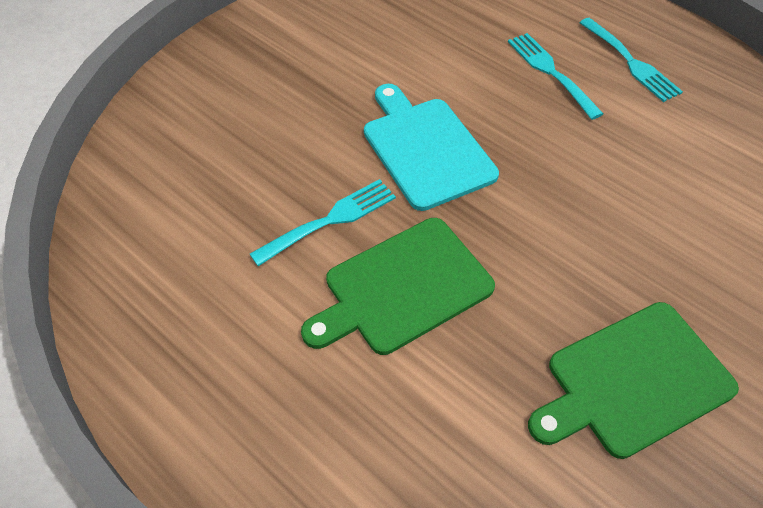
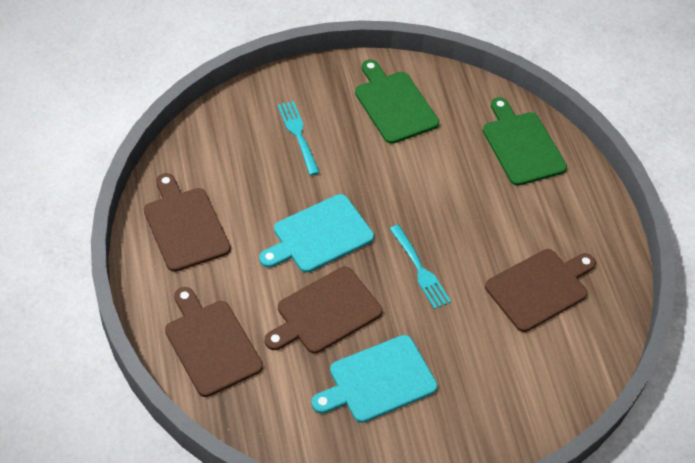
brown cutting board: 0 -> 4
turquoise cutting board: 1 -> 2
turquoise fork: 3 -> 2

